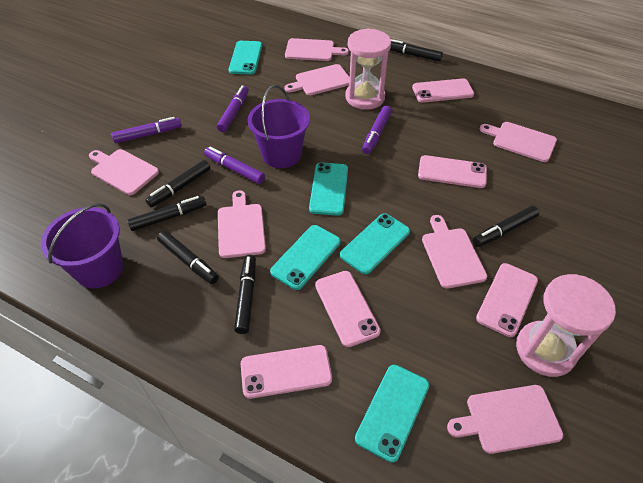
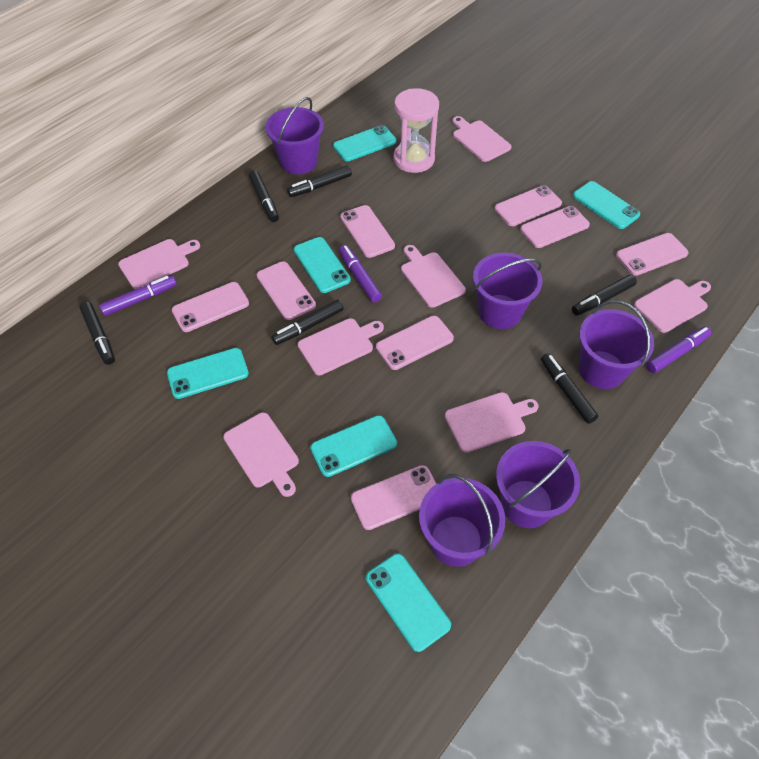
pink hourglass: 2 -> 1
pink phone: 5 -> 8
purple bucket: 2 -> 5
purple marker: 4 -> 3
turquoise phone: 5 -> 6

